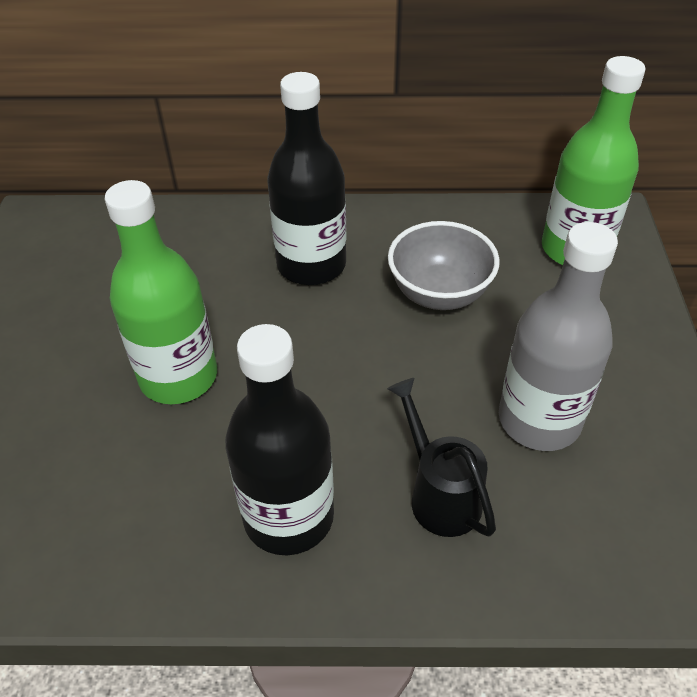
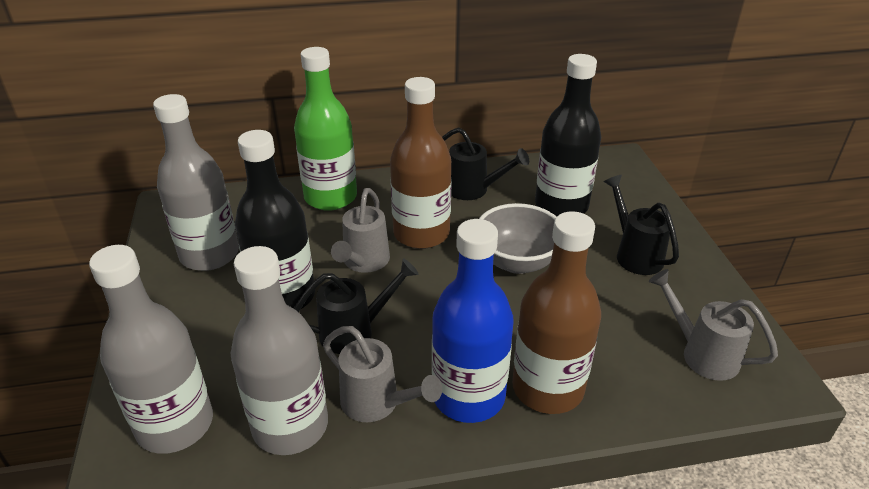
black watering can: 1 -> 3
blue bottle: 0 -> 1
brown bottle: 0 -> 2
green bottle: 2 -> 1
grey bottle: 1 -> 3
grey watering can: 0 -> 3

